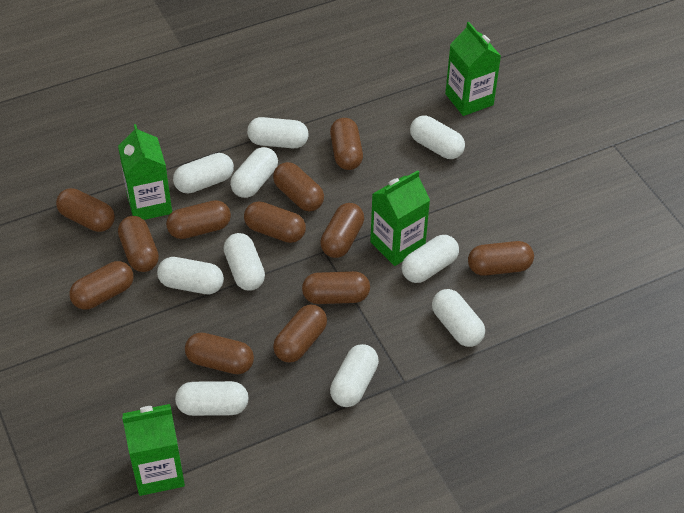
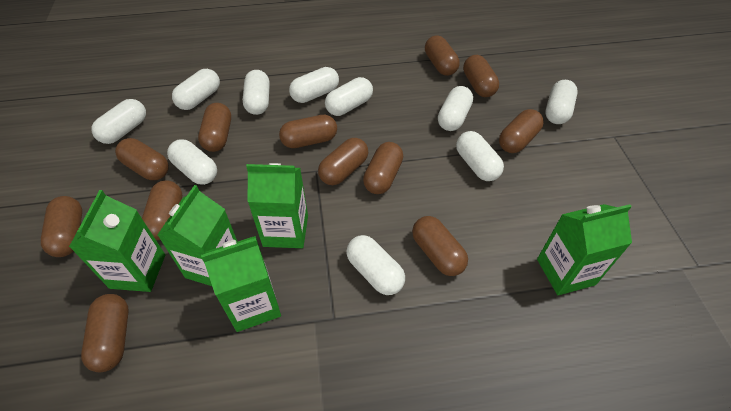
green carton: 4 -> 5

